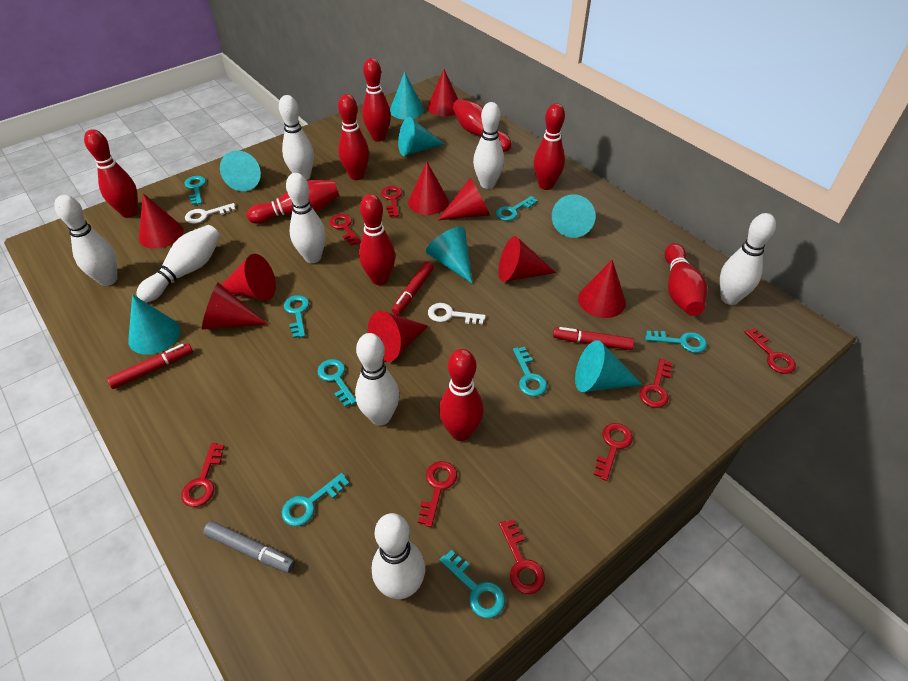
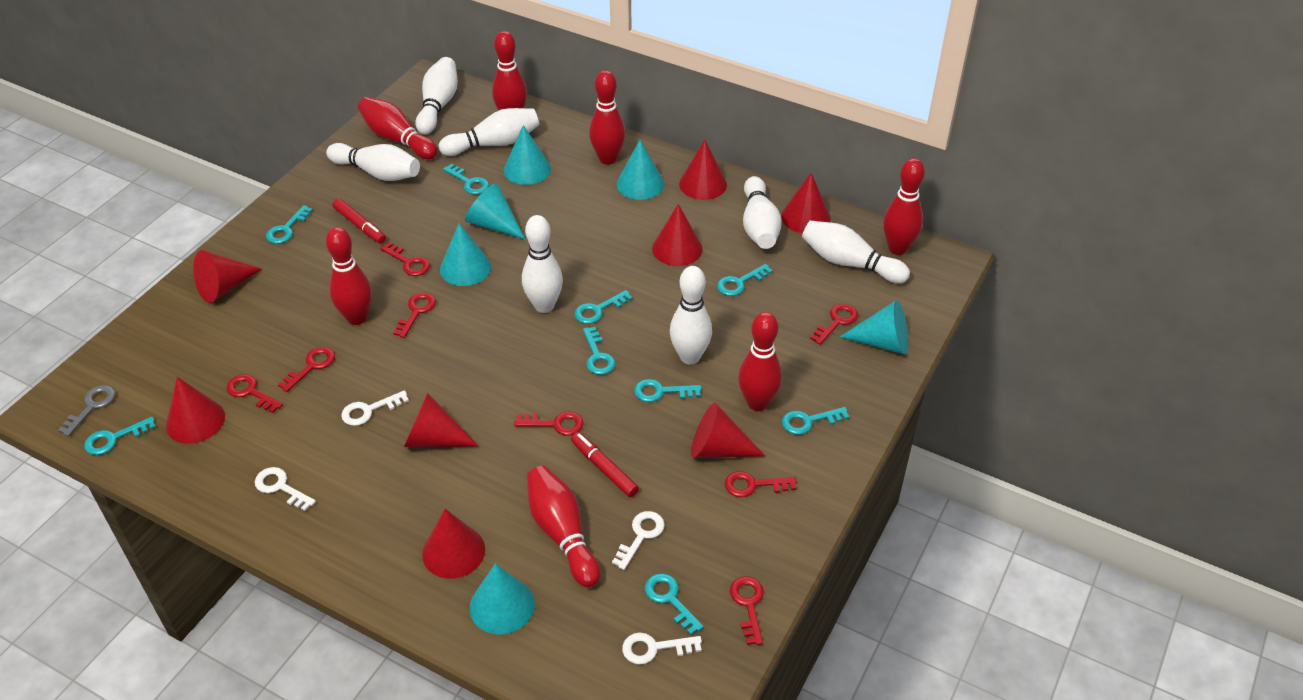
grey key: 0 -> 1
grey marker: 1 -> 0
red bowling pin: 9 -> 7
red cone: 9 -> 8
red marker: 3 -> 2
turquoise cone: 7 -> 6
turquoise key: 8 -> 9
white bowling pin: 8 -> 7
white key: 2 -> 4

